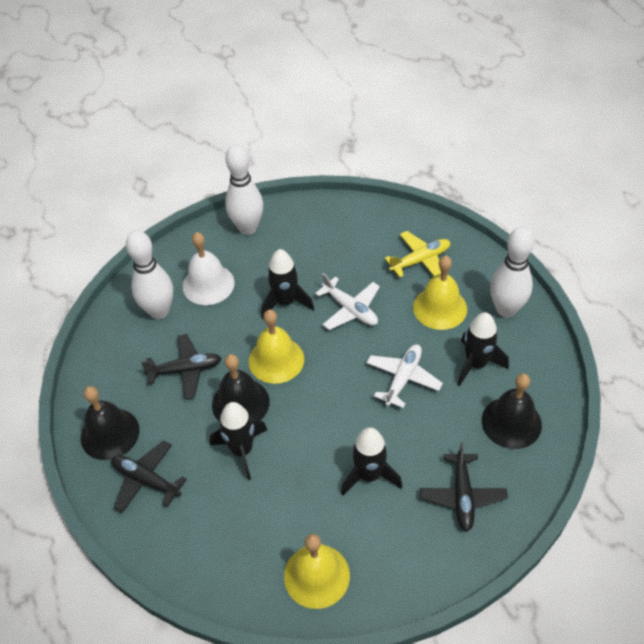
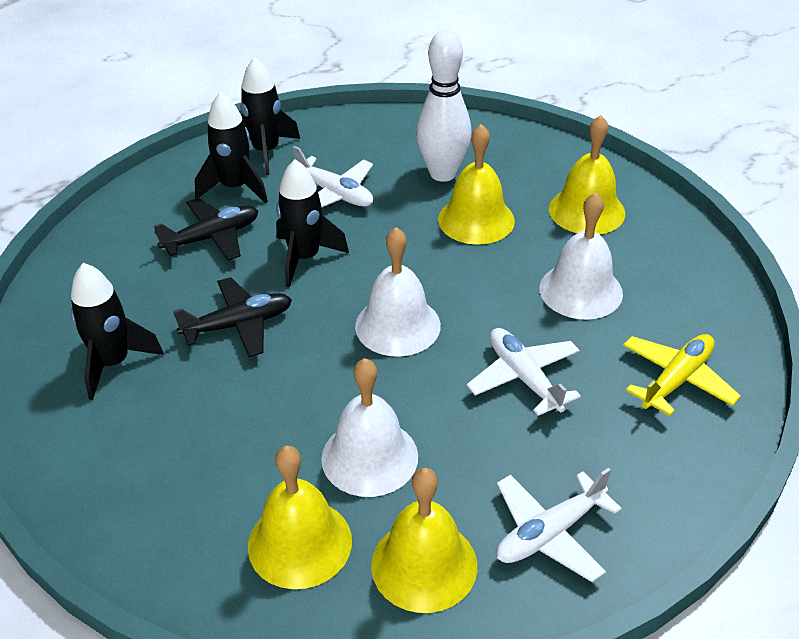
black bell: 3 -> 0
black plane: 3 -> 2
white bell: 1 -> 3
white bowling pin: 3 -> 1
white plane: 2 -> 3
yellow bell: 3 -> 4

